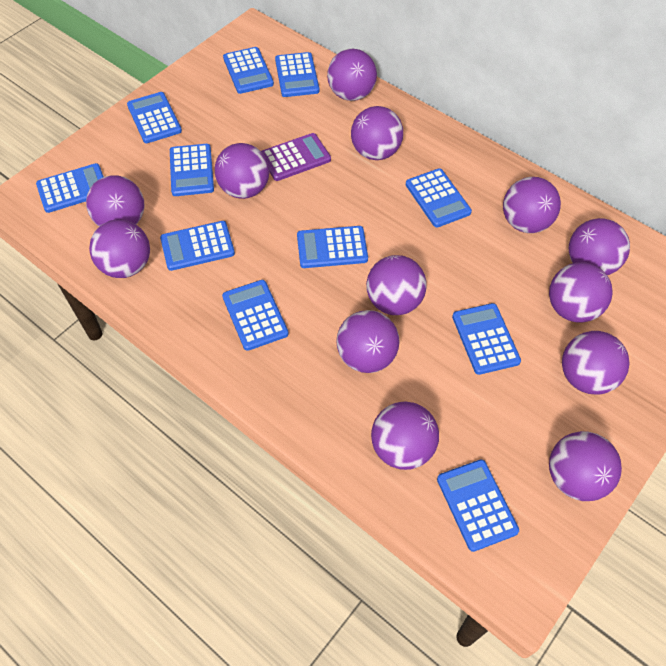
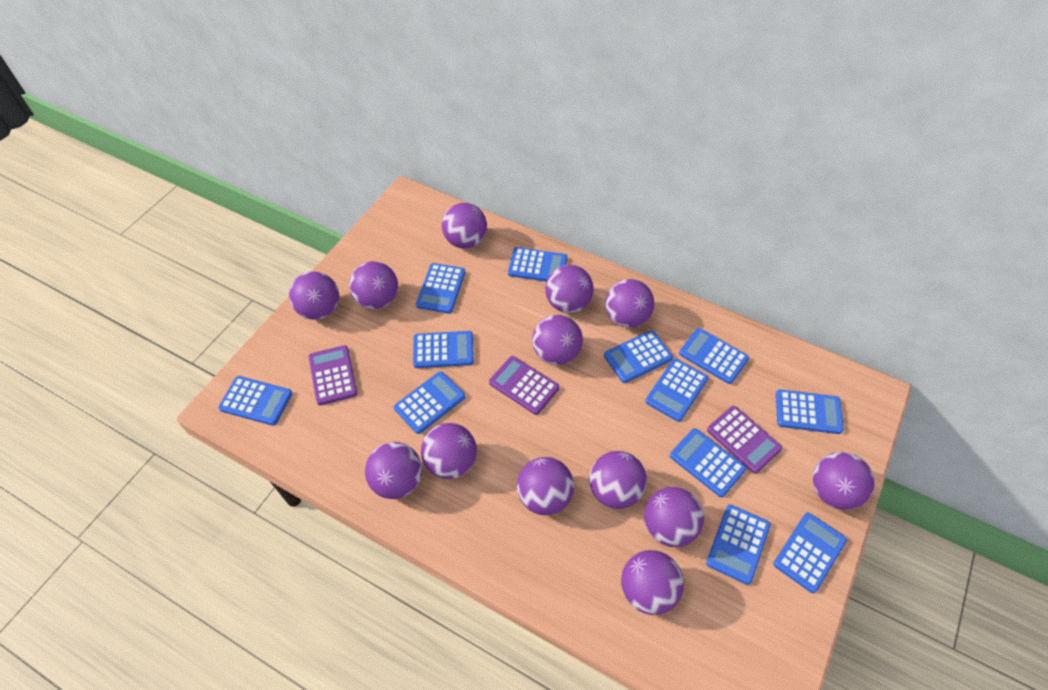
blue calculator: 11 -> 12
purple calculator: 1 -> 3

